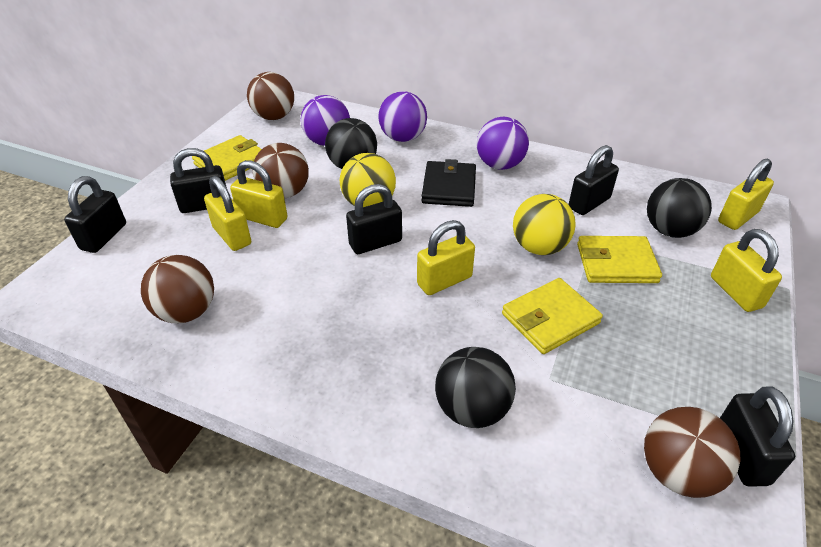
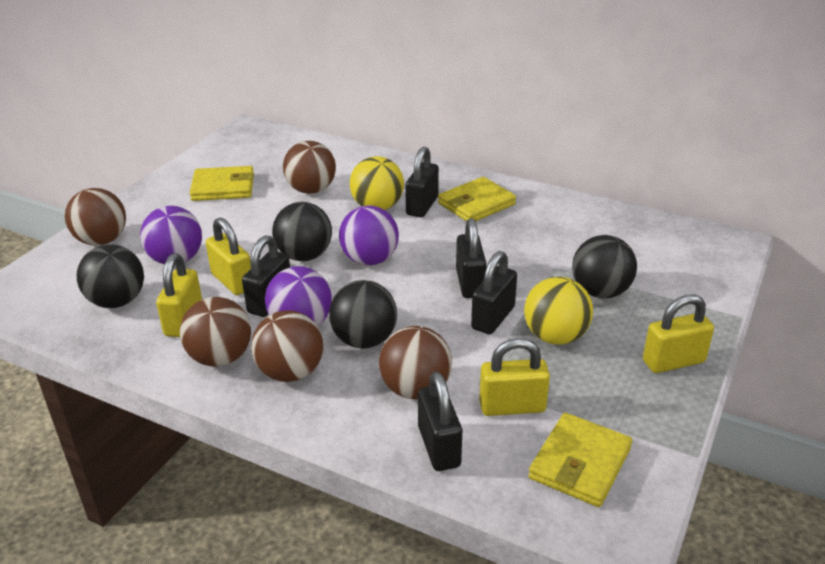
black ball: 3 -> 4
black wallet: 1 -> 0
brown ball: 4 -> 5
yellow padlock: 5 -> 4

